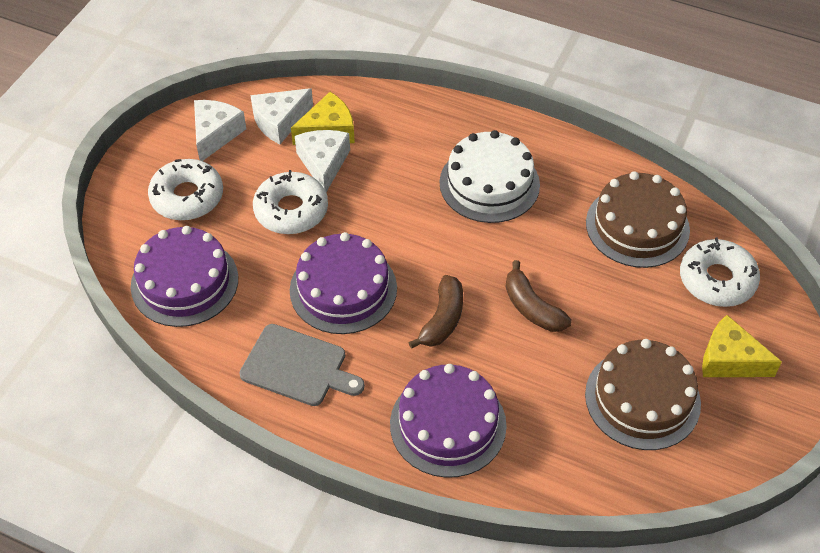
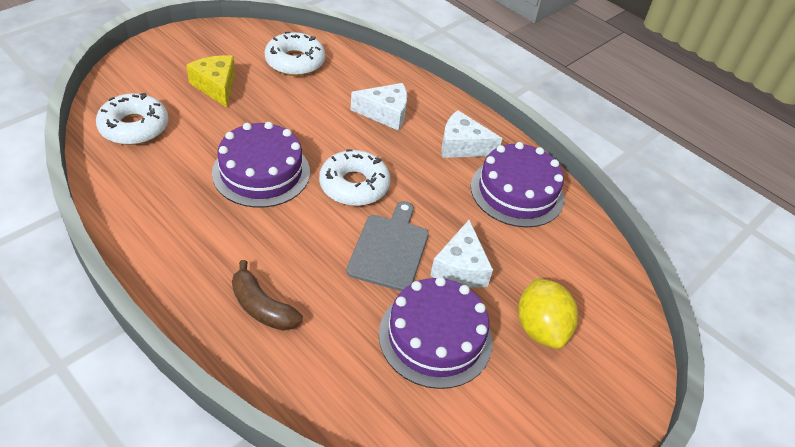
brown banana: 2 -> 1
brown cake: 2 -> 0
white cake: 1 -> 0
yellow cheese: 2 -> 1
yellow lemon: 0 -> 1

